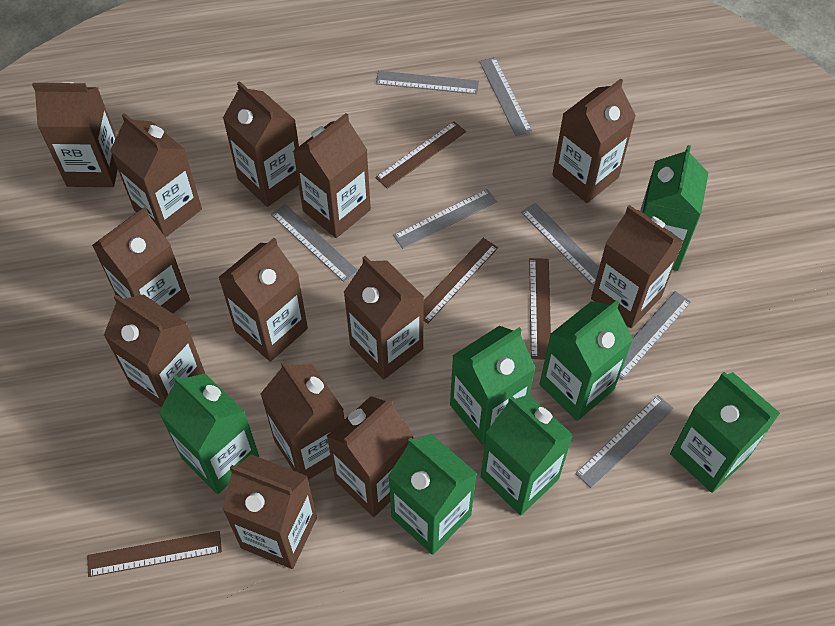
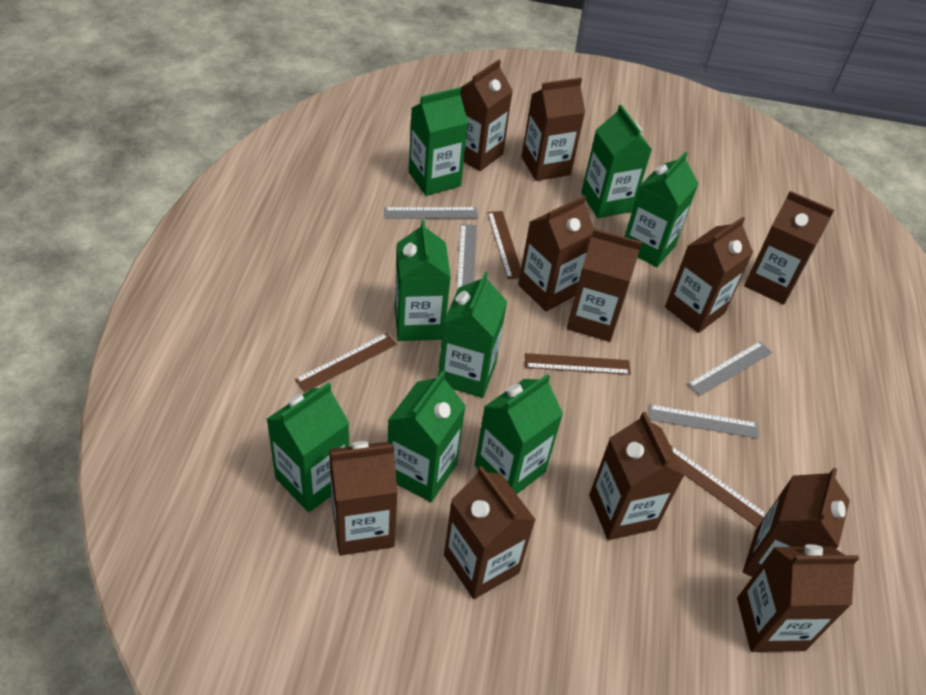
brown carton: 13 -> 11
green carton: 7 -> 8
grey ruler: 7 -> 4

